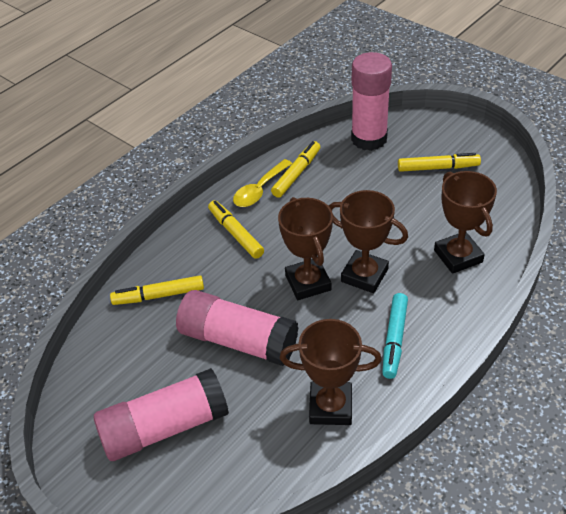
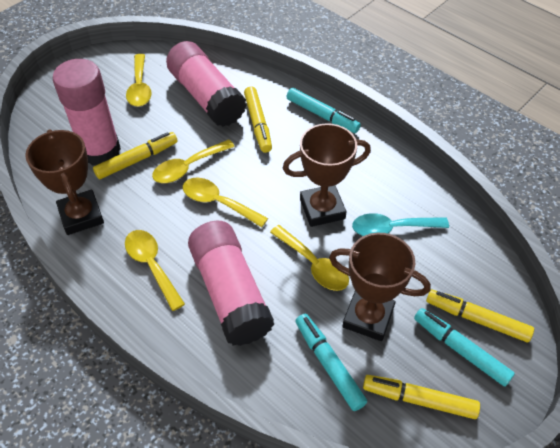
brown trophy: 4 -> 3
turquoise marker: 1 -> 3
turquoise spoon: 0 -> 1
yellow spoon: 1 -> 5

